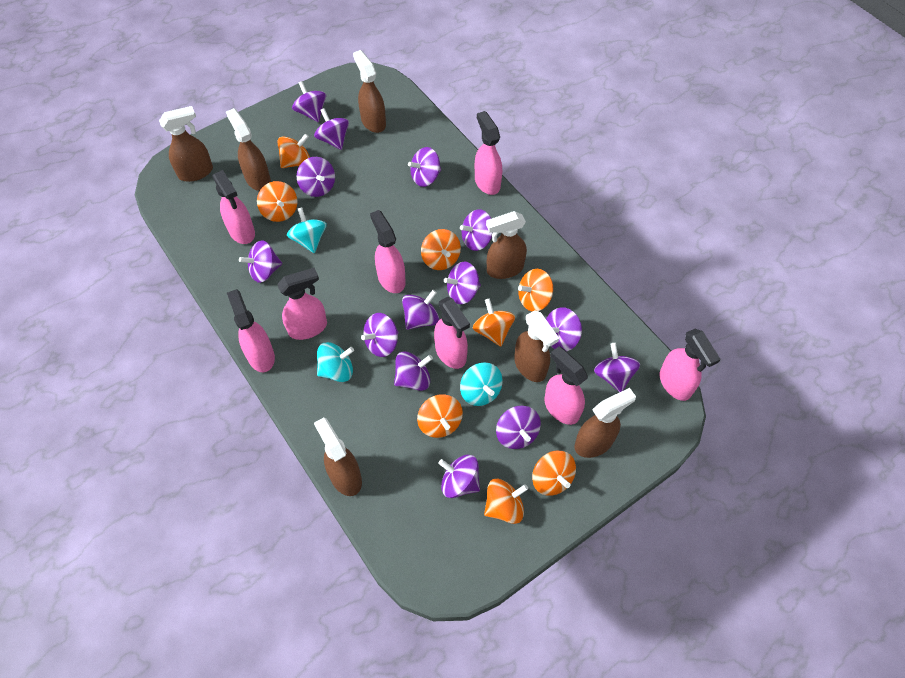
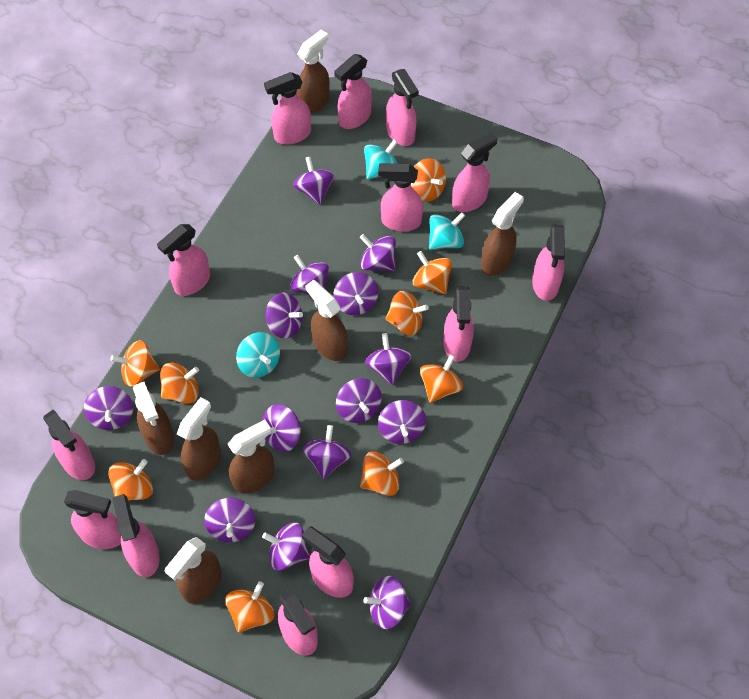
orange spinning top: 8 -> 9
pink spray bottle: 8 -> 13

